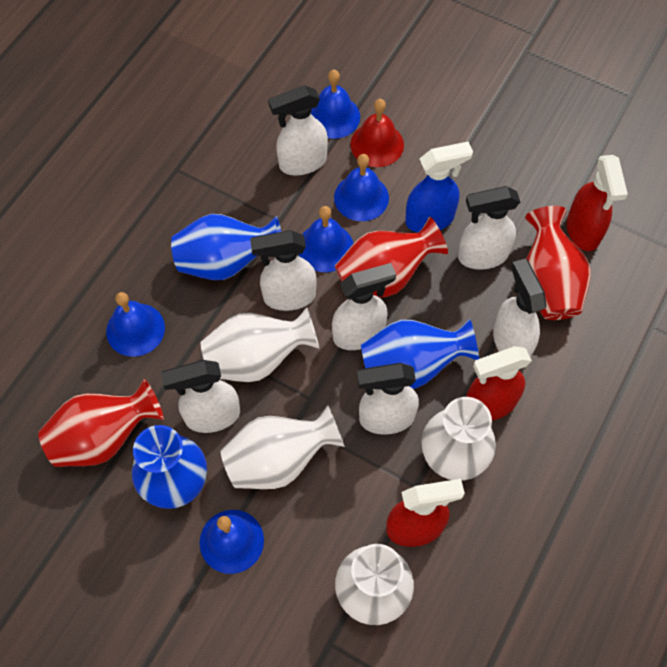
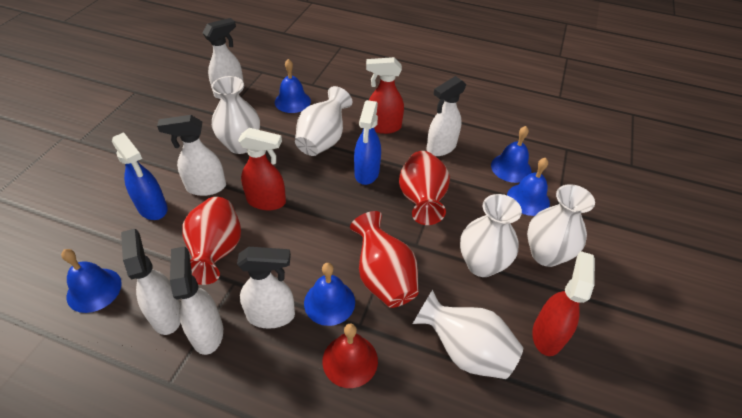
blue spray bottle: 1 -> 2
blue vase: 3 -> 0
white spray bottle: 7 -> 6
white vase: 4 -> 5

